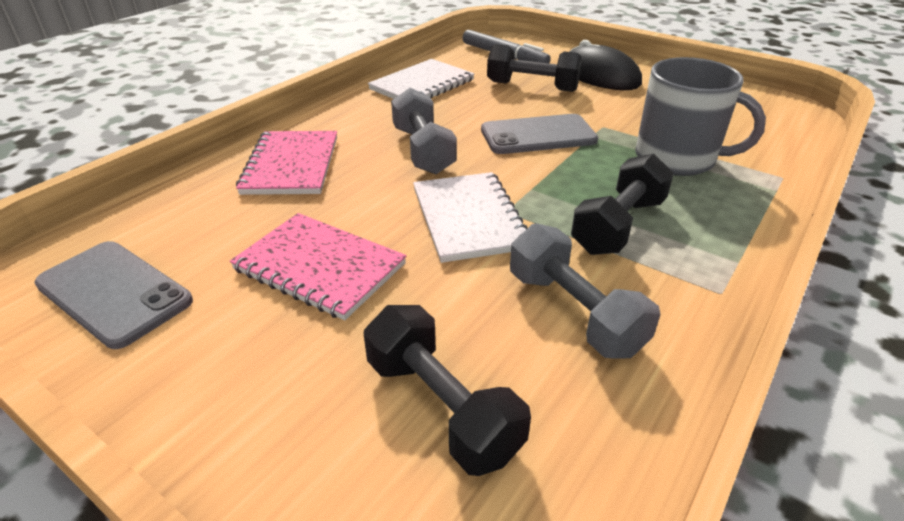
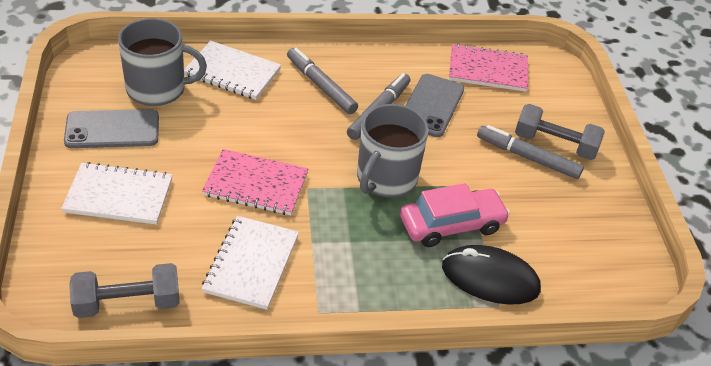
black dumbbell: 3 -> 0
grey marker: 1 -> 3
grey mug: 1 -> 2
pink car: 0 -> 1
white notebook: 2 -> 3

